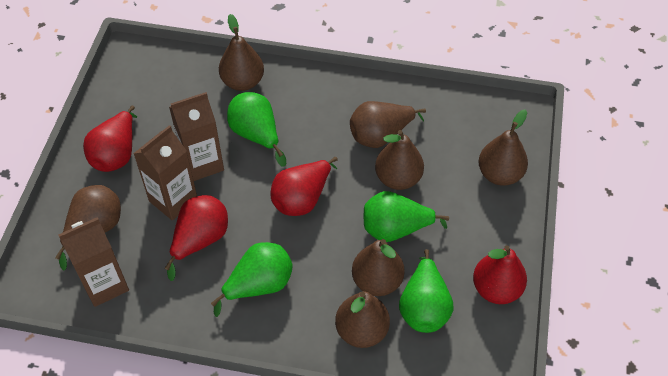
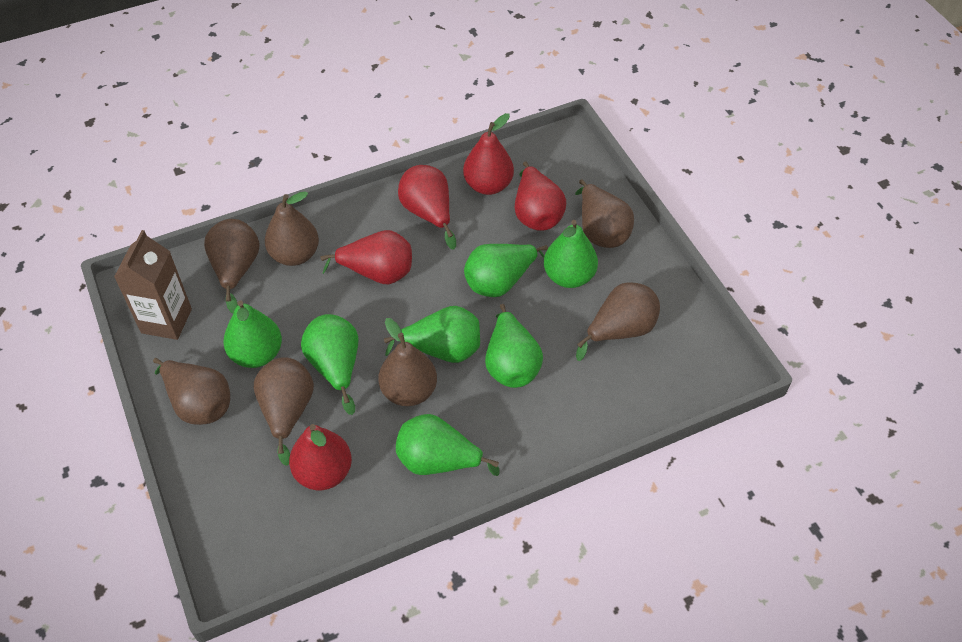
brown carton: 3 -> 1
green pear: 4 -> 7
red pear: 4 -> 5

